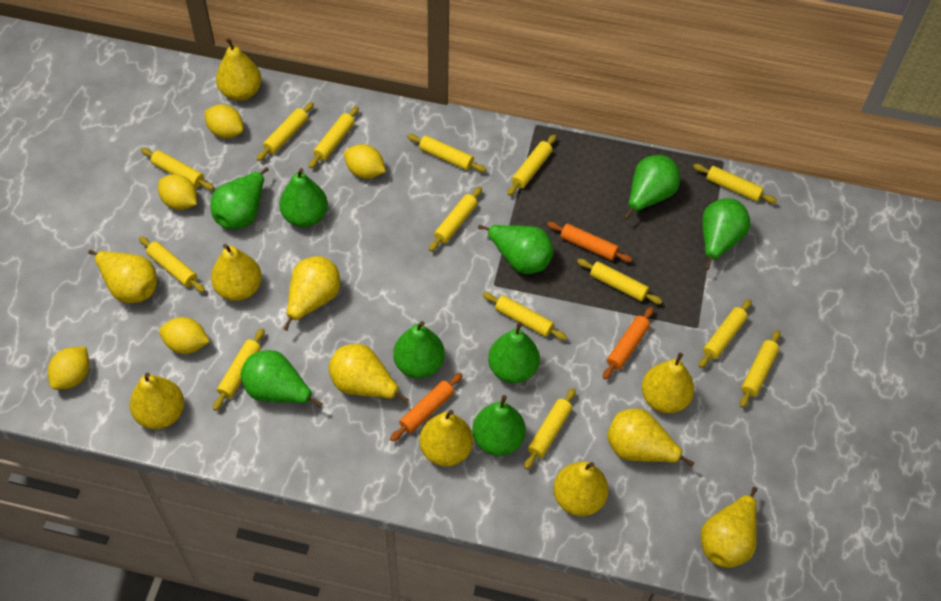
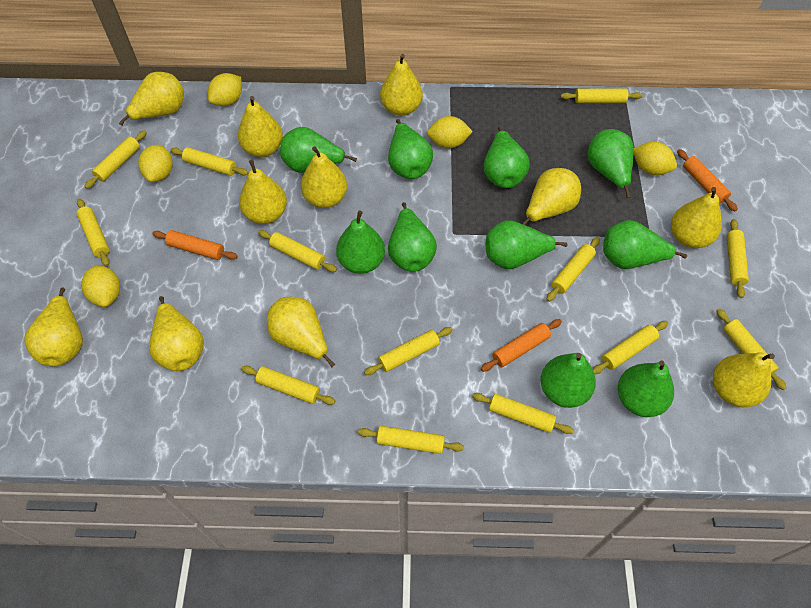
green pear: 9 -> 10
yellow rolling pin: 14 -> 13

